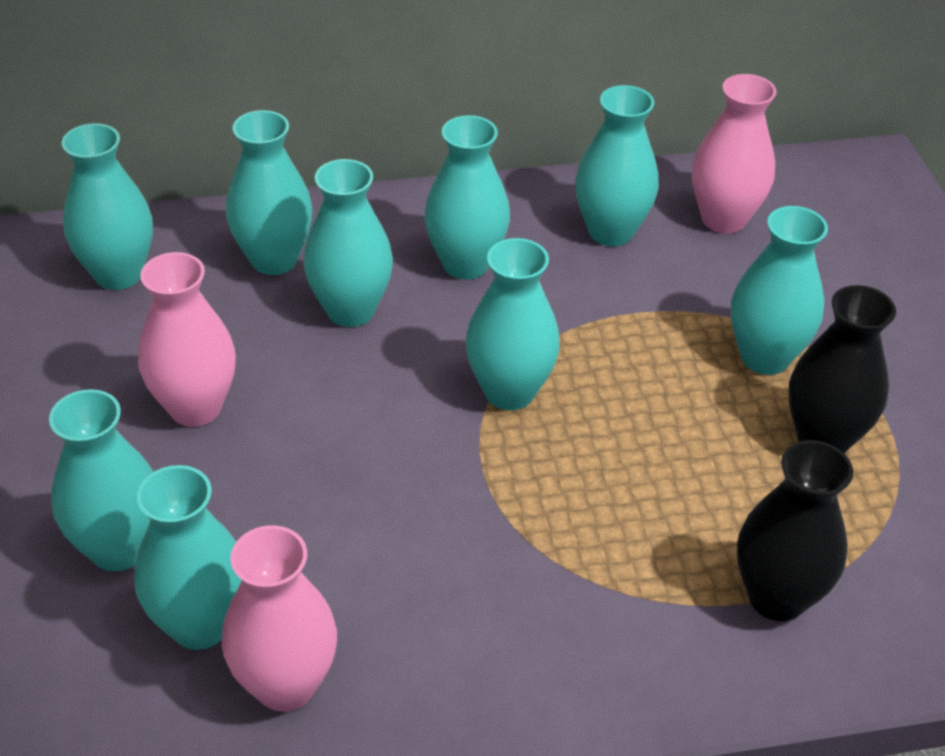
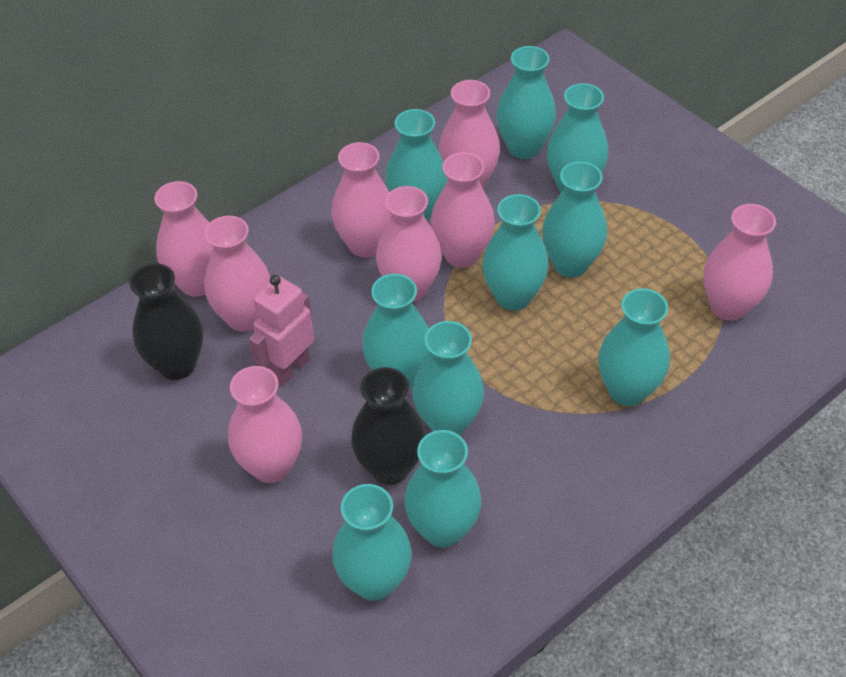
pink robot: 0 -> 1
pink vase: 3 -> 8
turquoise vase: 9 -> 10

